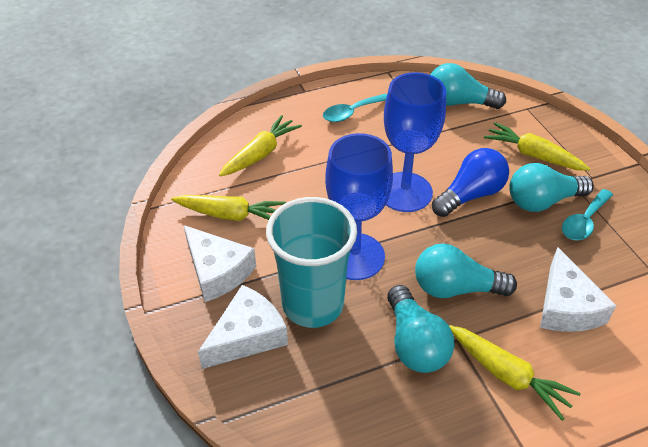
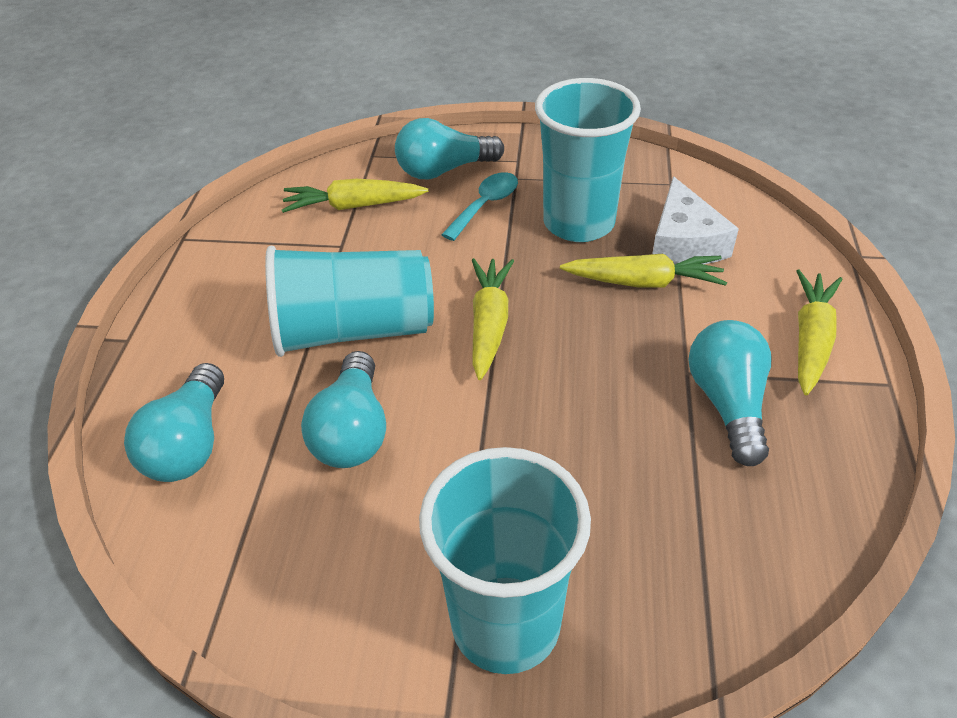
blue goblet: 2 -> 0
blue light bulb: 1 -> 0
turquoise cup: 1 -> 3
turquoise spoon: 2 -> 1
white cheese: 3 -> 1

